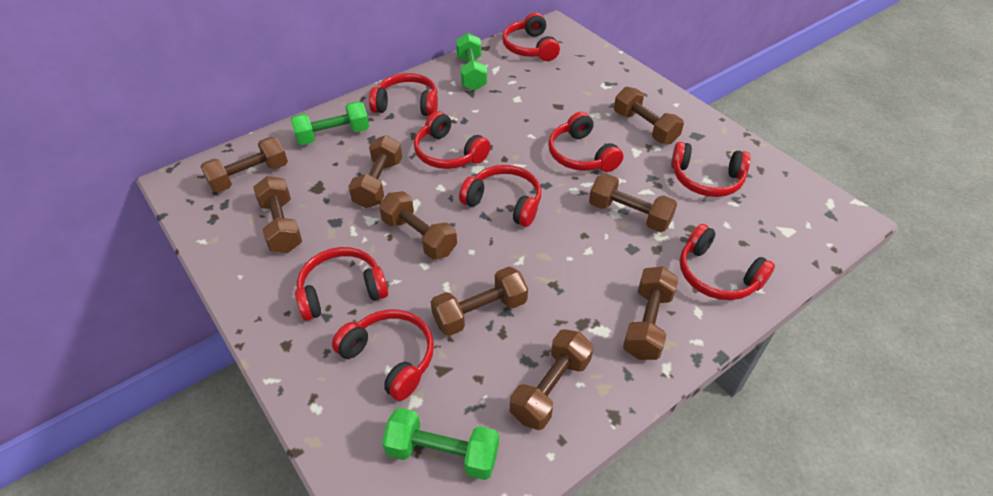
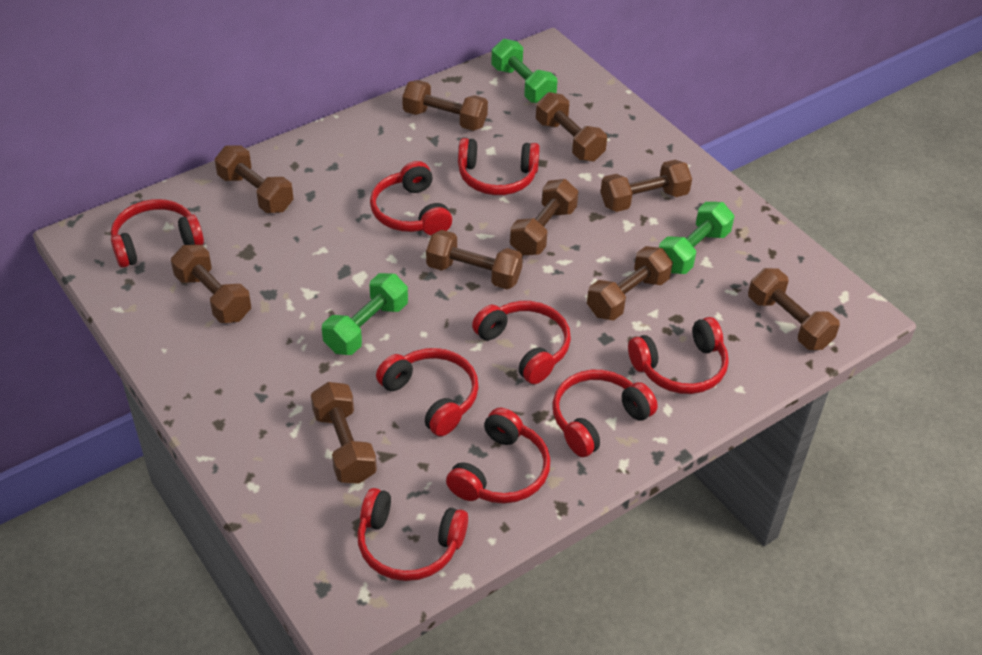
brown dumbbell: 9 -> 10

